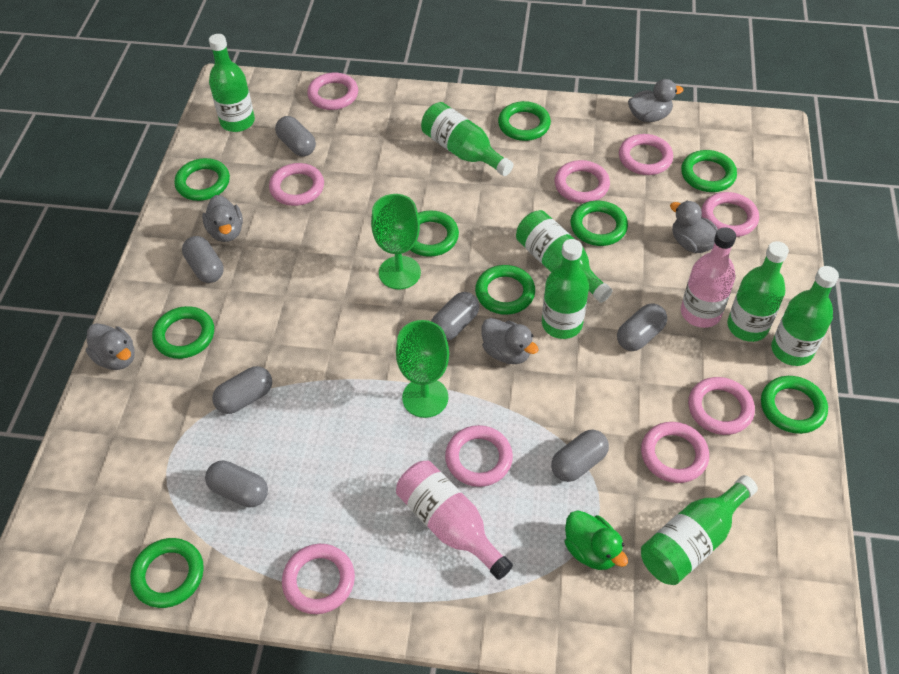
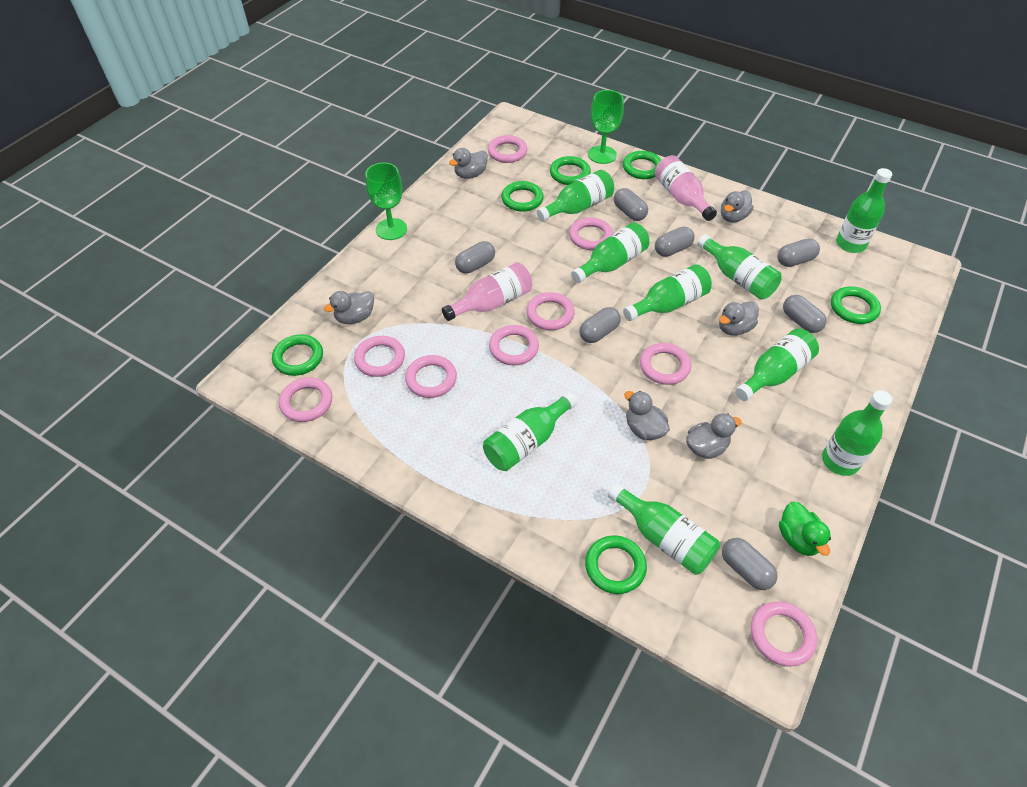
green bottle: 7 -> 9
green ring: 9 -> 6
grey duck: 5 -> 6

